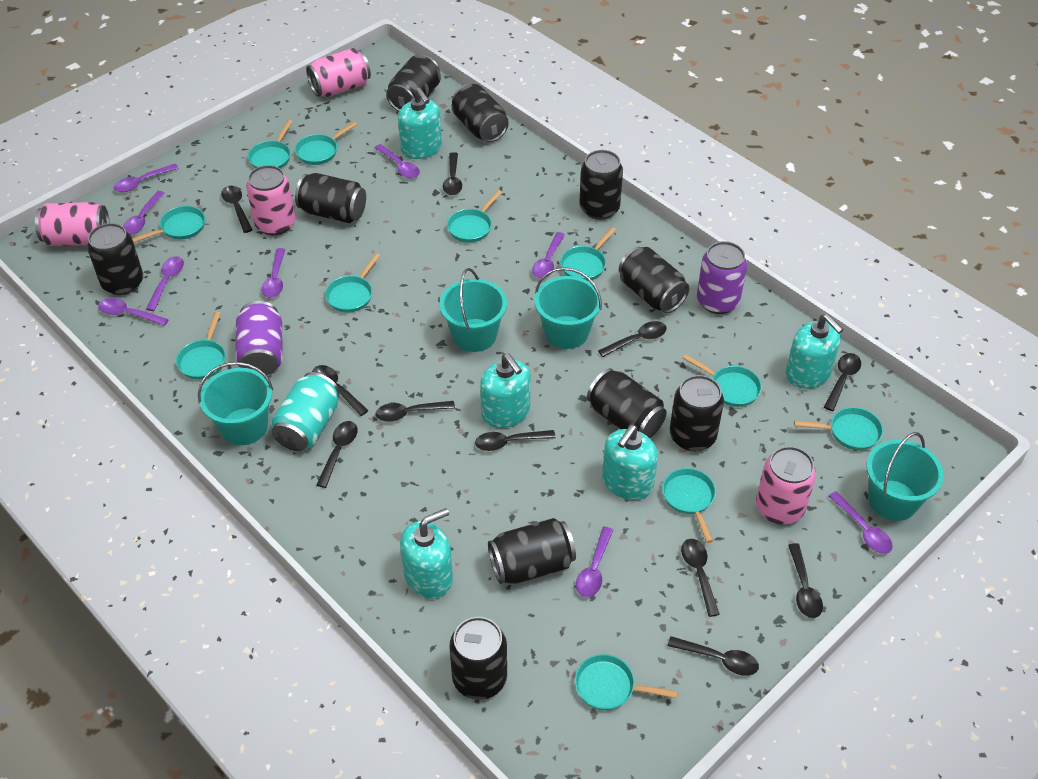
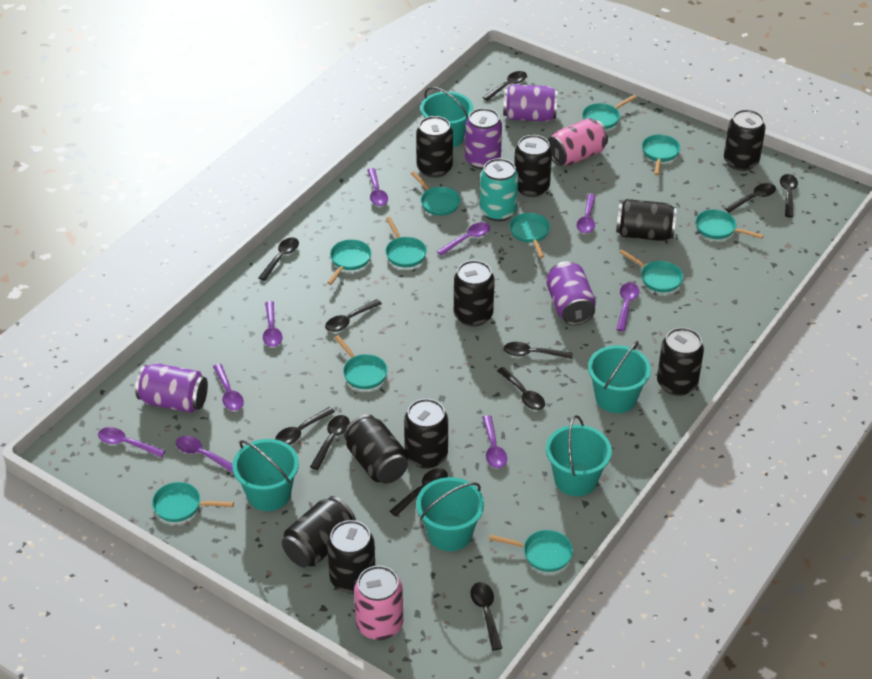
pink can: 4 -> 2
purple can: 2 -> 4
turquoise bucket: 4 -> 5
turquoise soap dispenser: 5 -> 0

